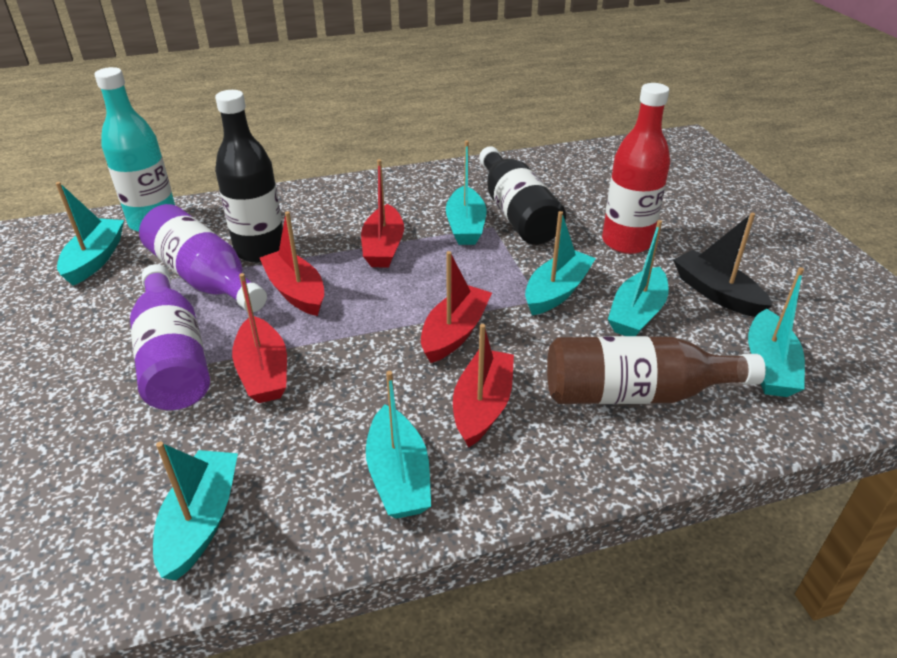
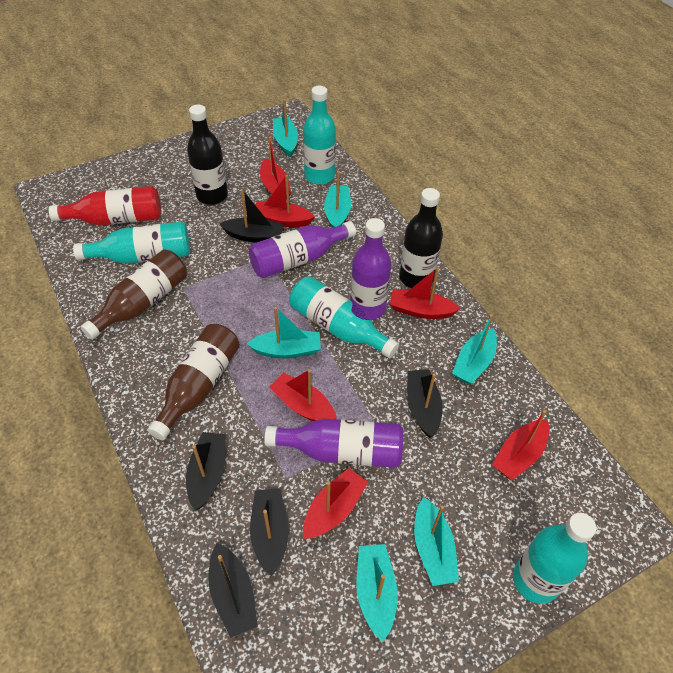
black boat: 1 -> 5
brown bottle: 1 -> 2
purple bottle: 2 -> 3
red boat: 5 -> 6
turquoise boat: 7 -> 6
turquoise bottle: 1 -> 4

